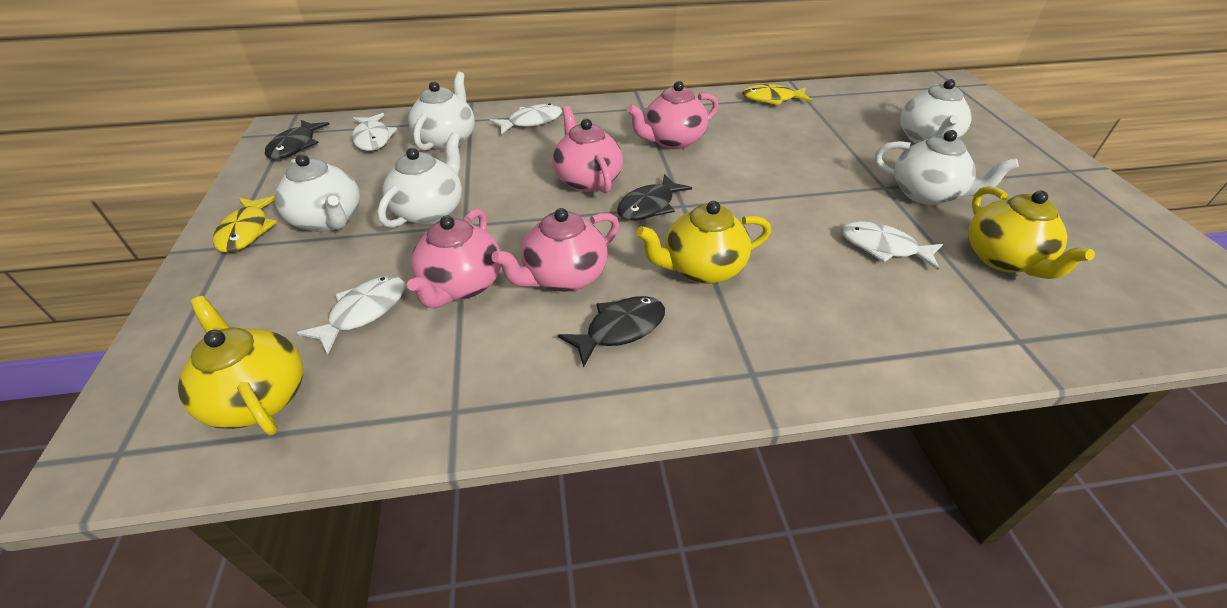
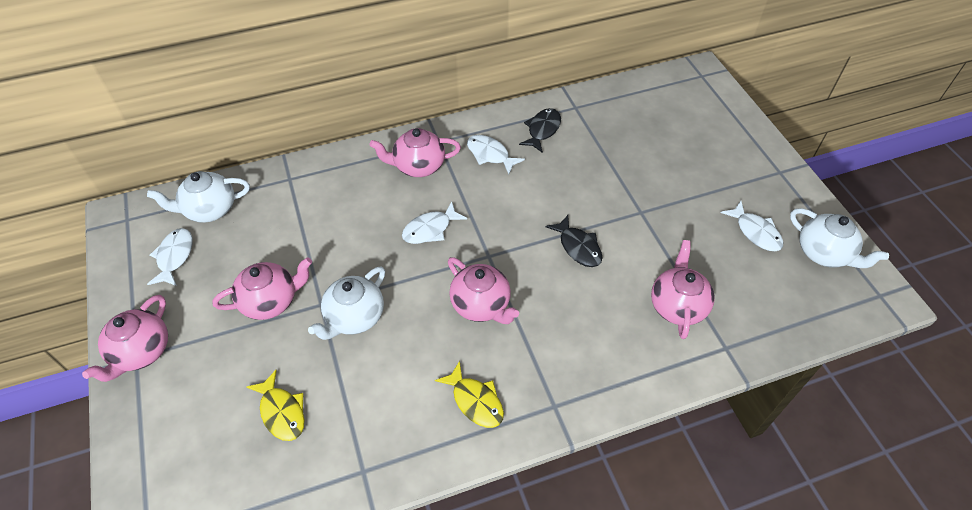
black fish: 3 -> 2
pink teapot: 4 -> 5
white teapot: 5 -> 3
yellow teapot: 3 -> 0

